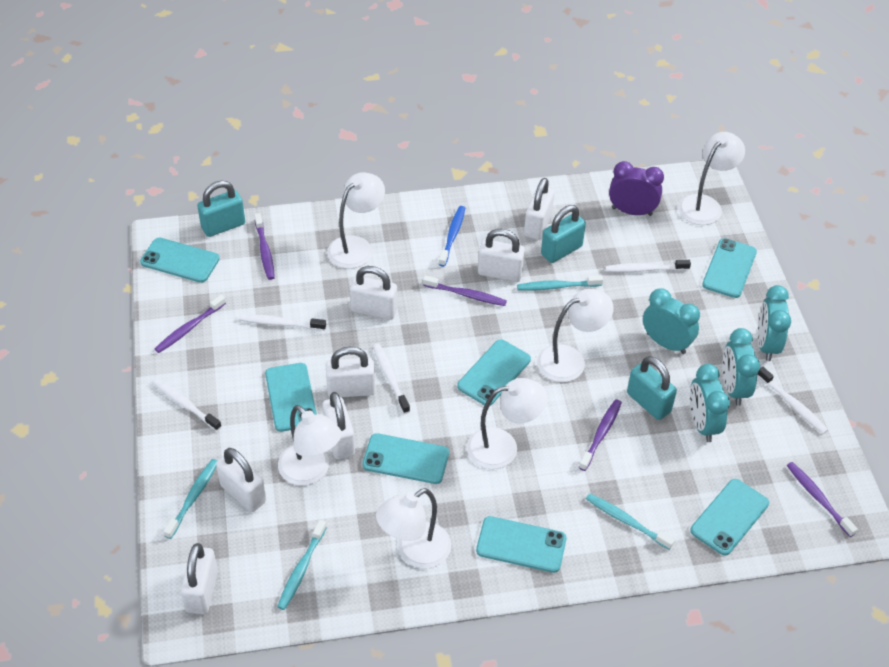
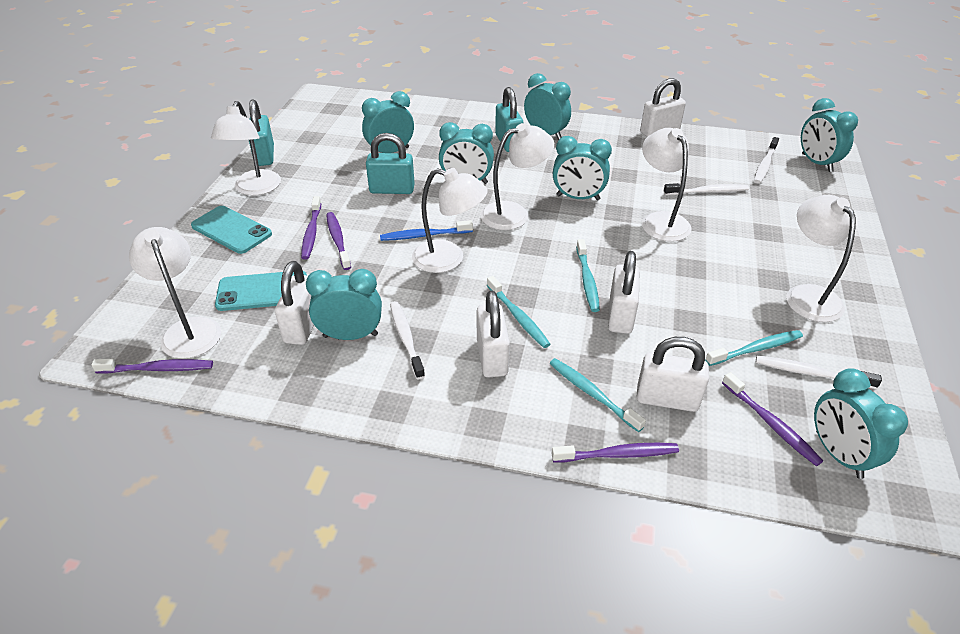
purple clock: 1 -> 0
turquoise clock: 4 -> 7
turquoise phone: 7 -> 2
white padlock: 7 -> 5
white toothbrush: 5 -> 4

